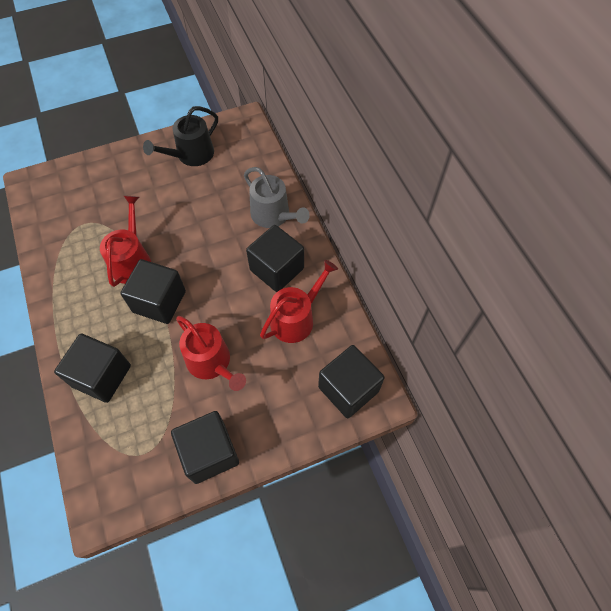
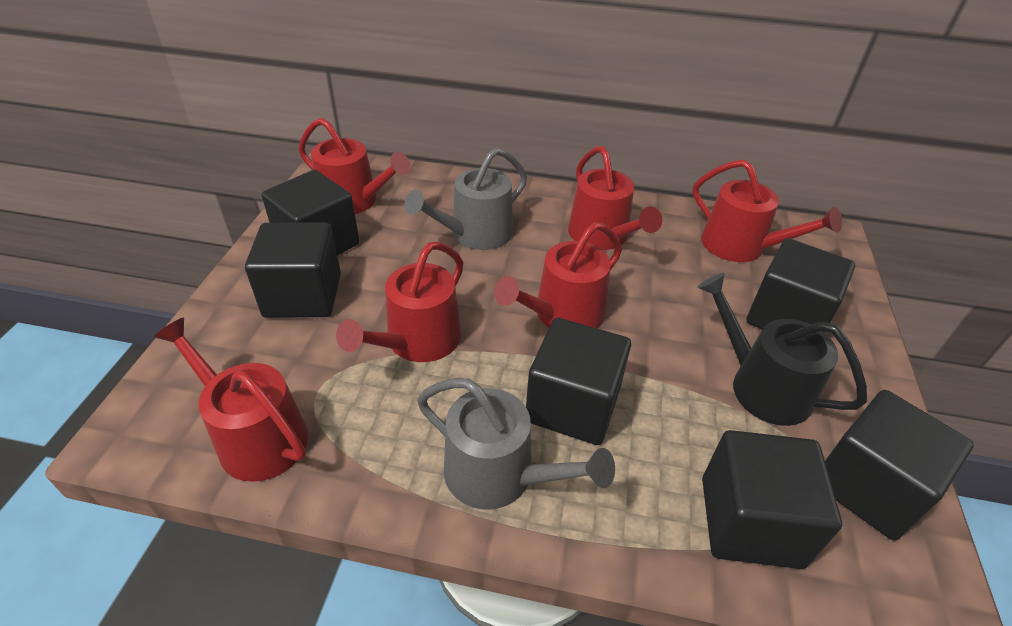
black cube: 5 -> 6
grey watering can: 1 -> 2
red watering can: 3 -> 6

